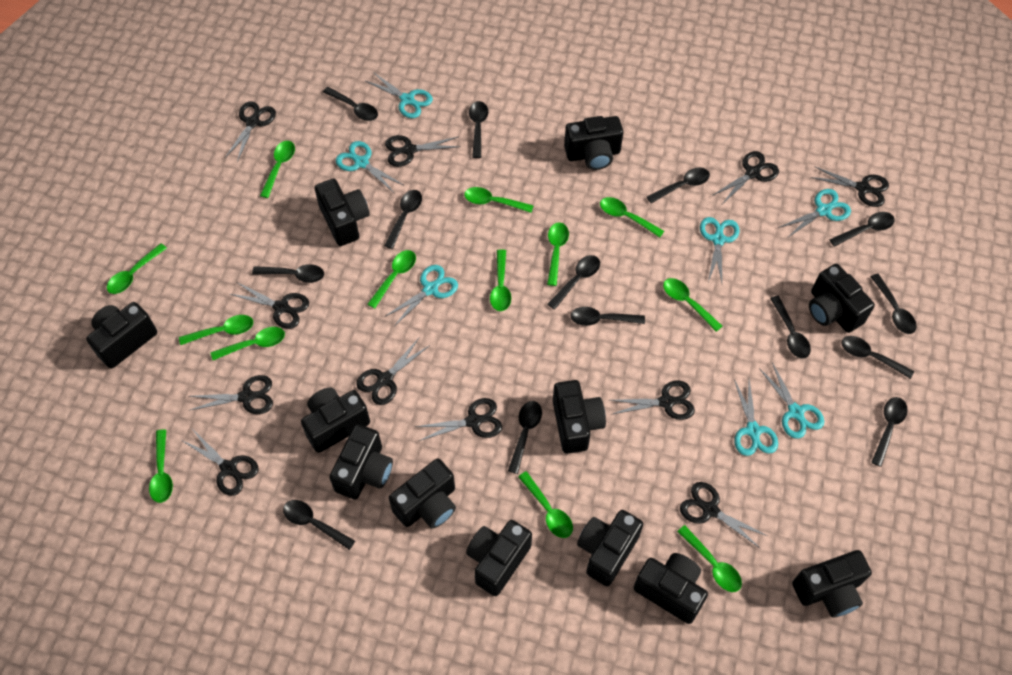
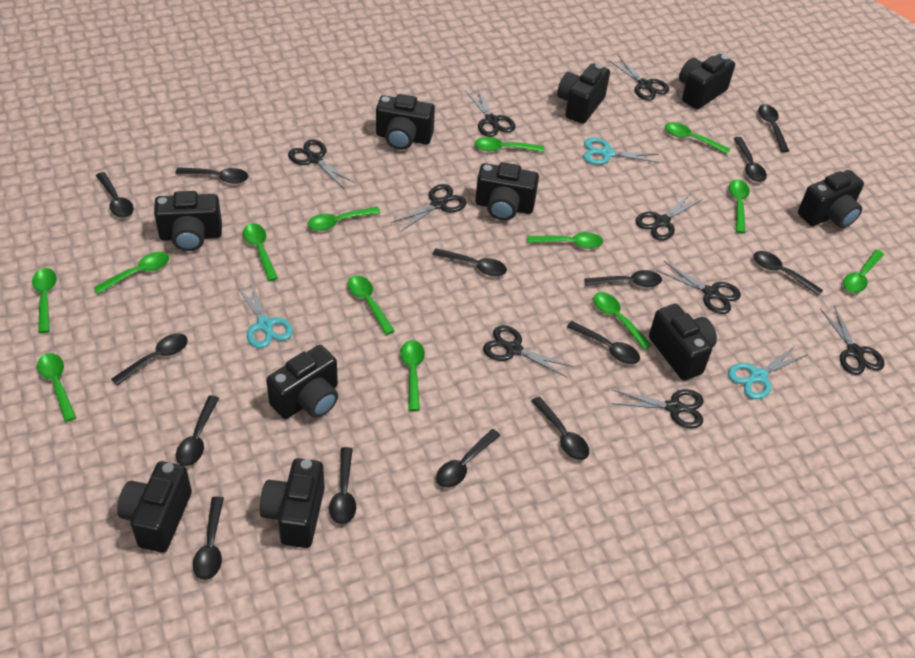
black camera: 12 -> 10
black scissors: 11 -> 9
turquoise scissors: 7 -> 3

